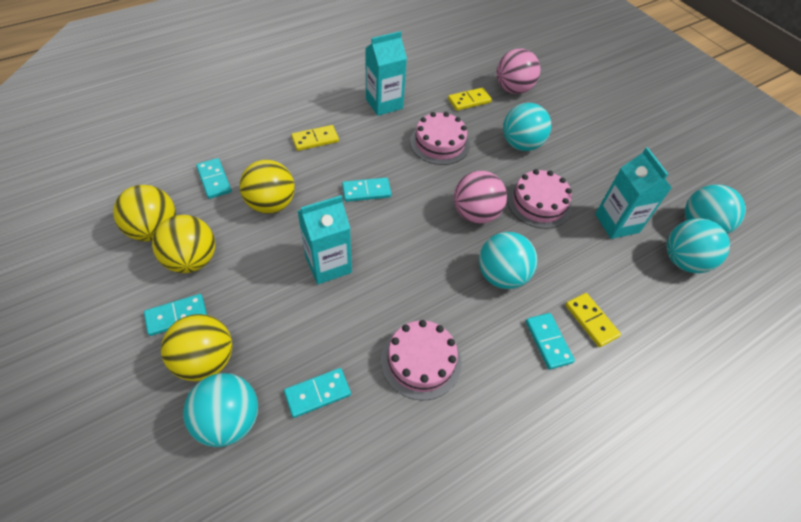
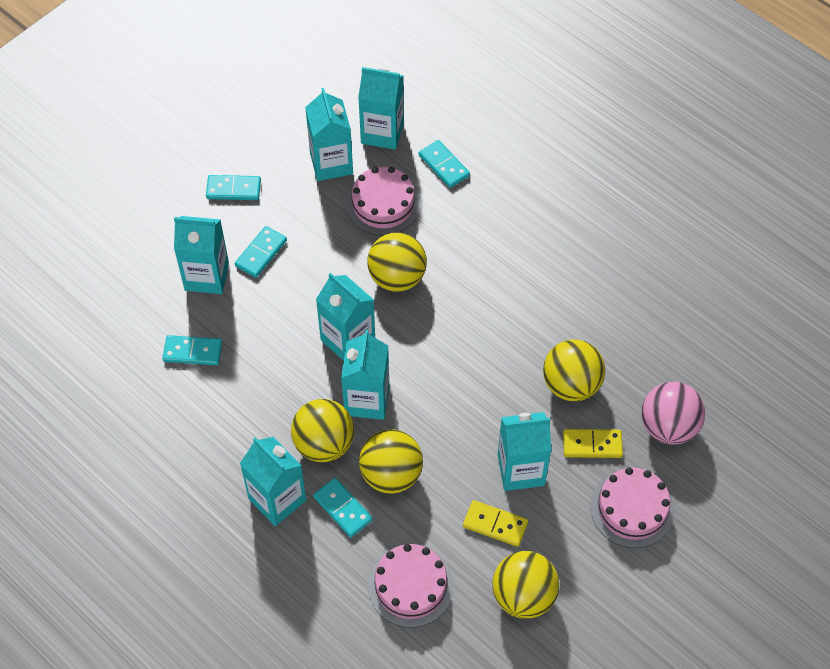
pink ball: 2 -> 1
turquoise ball: 5 -> 0
turquoise carton: 3 -> 7
yellow ball: 4 -> 5
yellow domino: 3 -> 2

